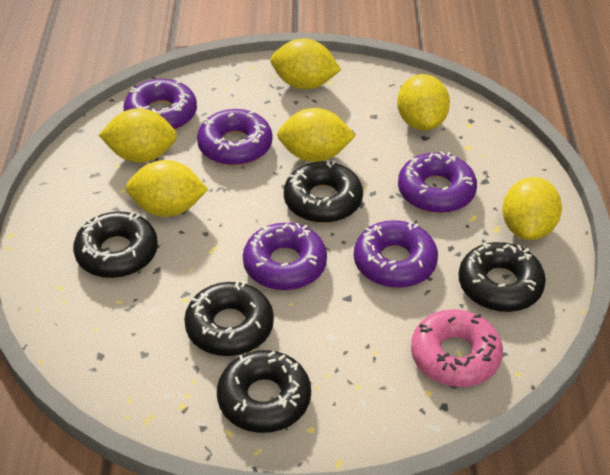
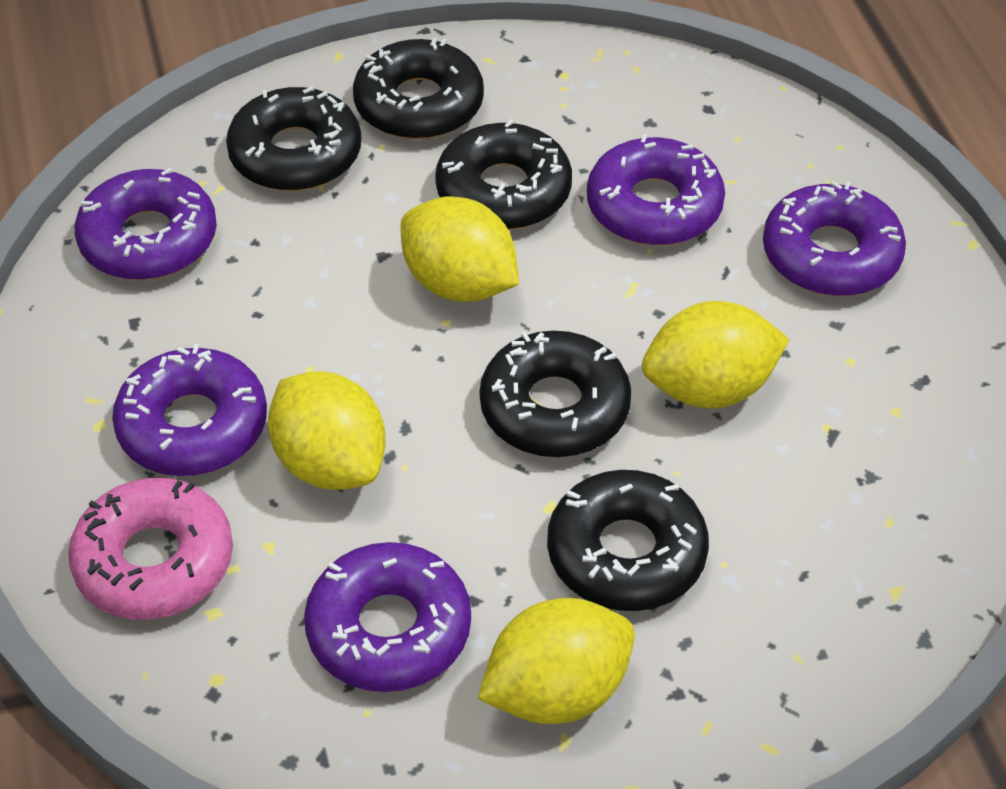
yellow lemon: 6 -> 4

